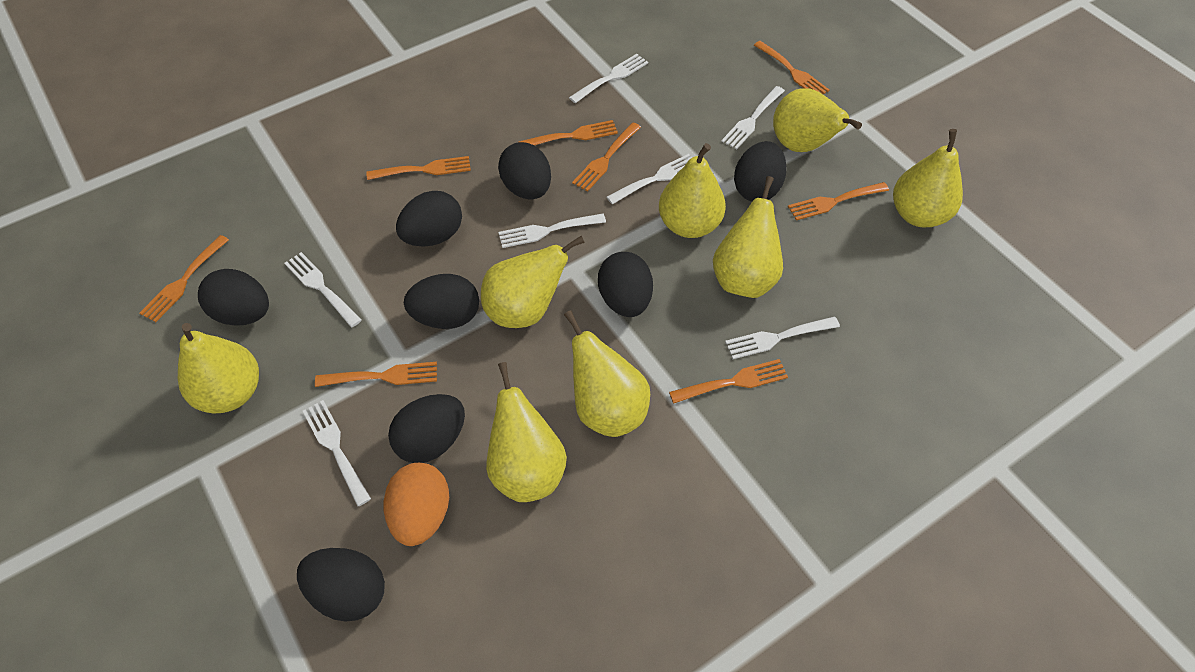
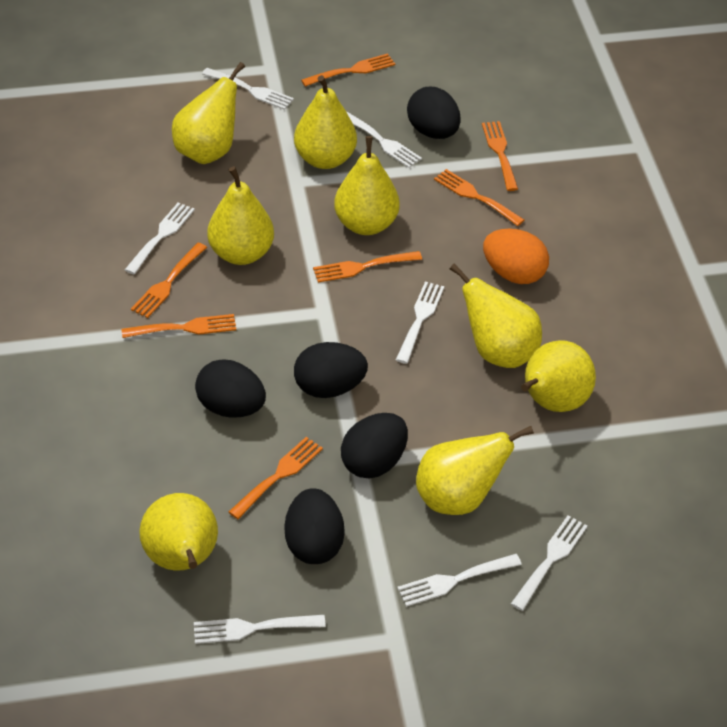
black egg: 8 -> 5
orange fork: 8 -> 7

